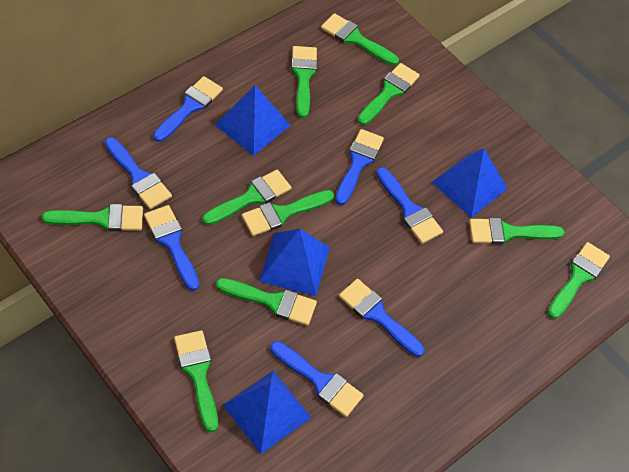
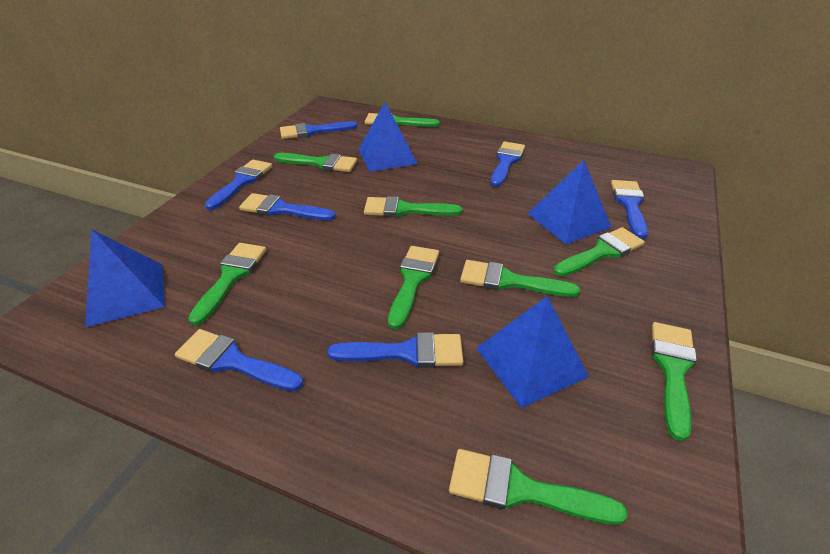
green brush: 10 -> 9

